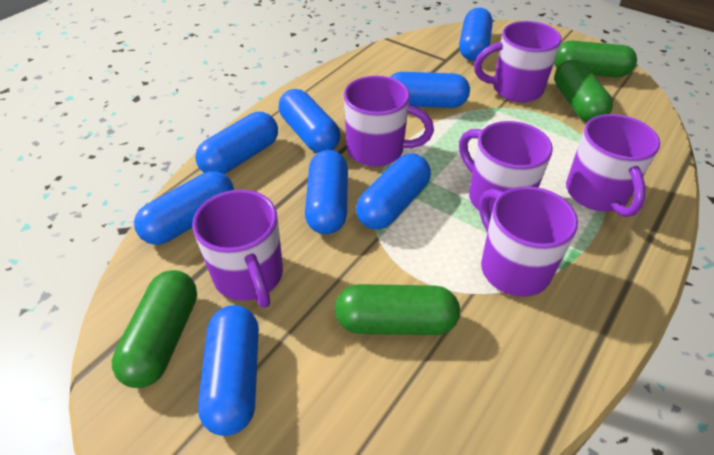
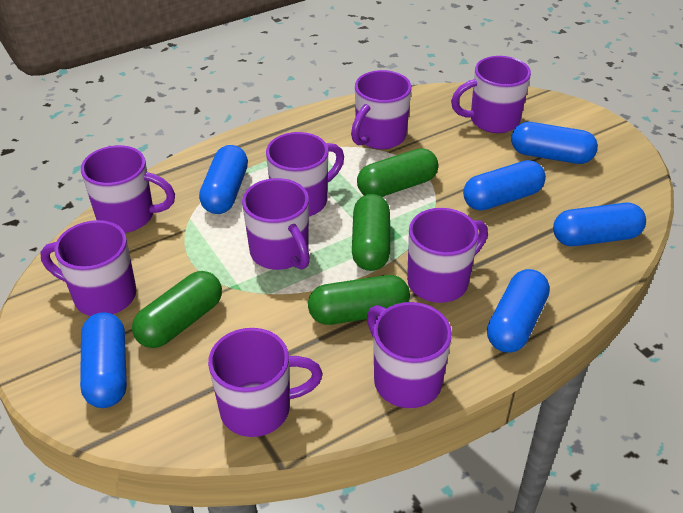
blue capsule: 8 -> 6
purple mug: 6 -> 9

